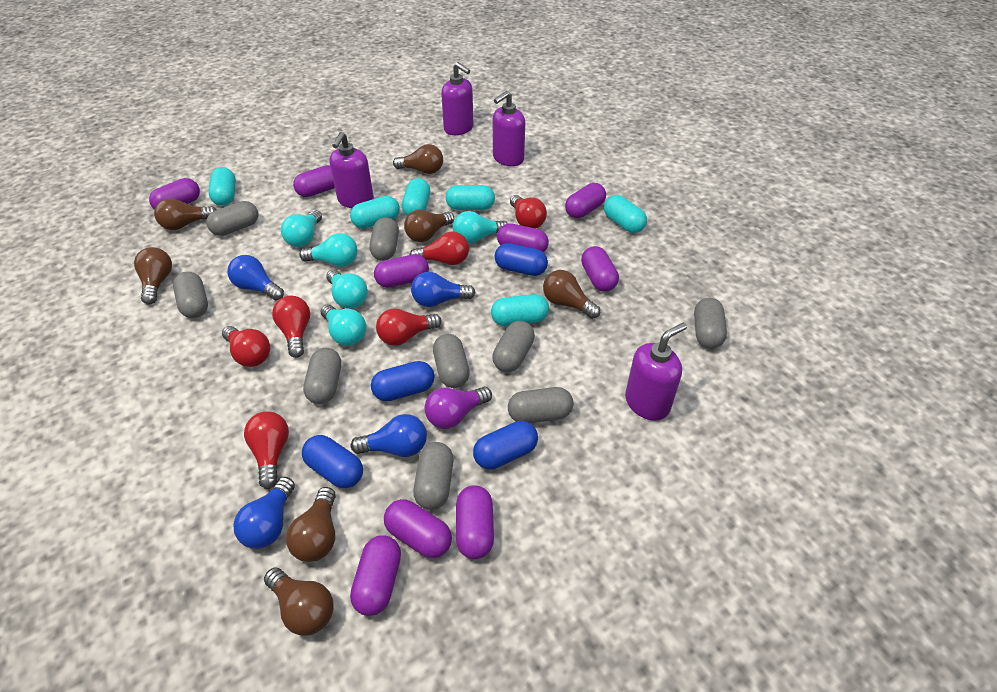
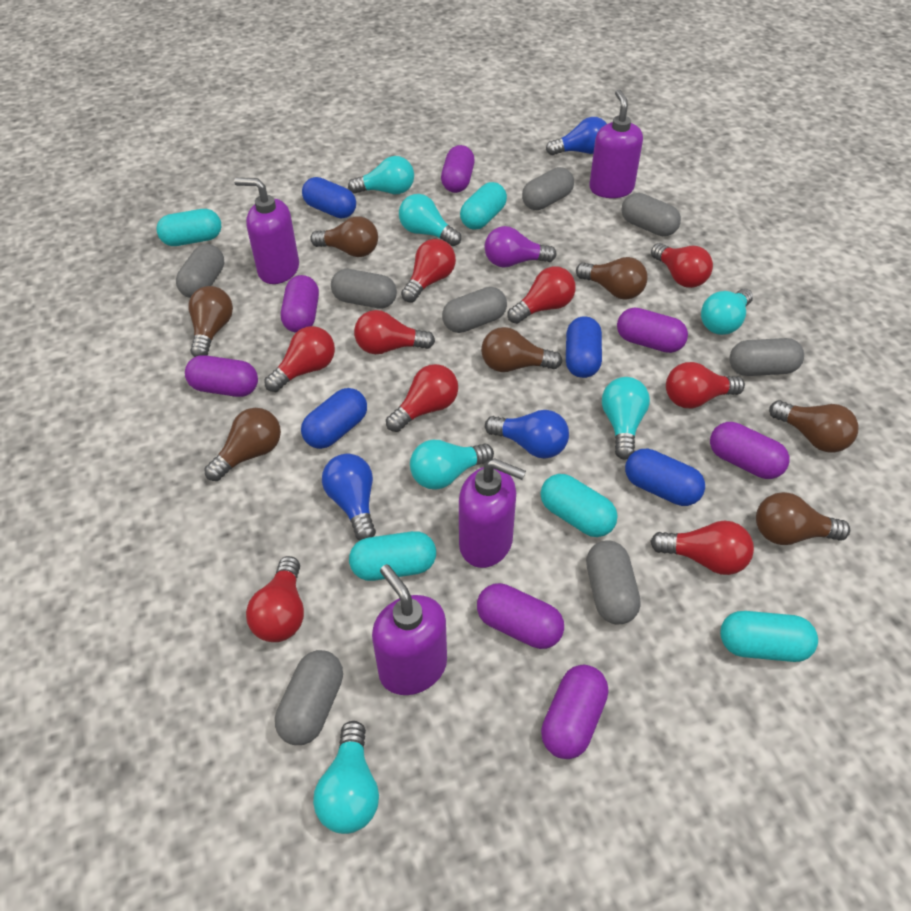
blue light bulb: 4 -> 3
grey capsule: 9 -> 8
purple capsule: 9 -> 7
red light bulb: 6 -> 9
turquoise capsule: 6 -> 5
turquoise light bulb: 5 -> 6

